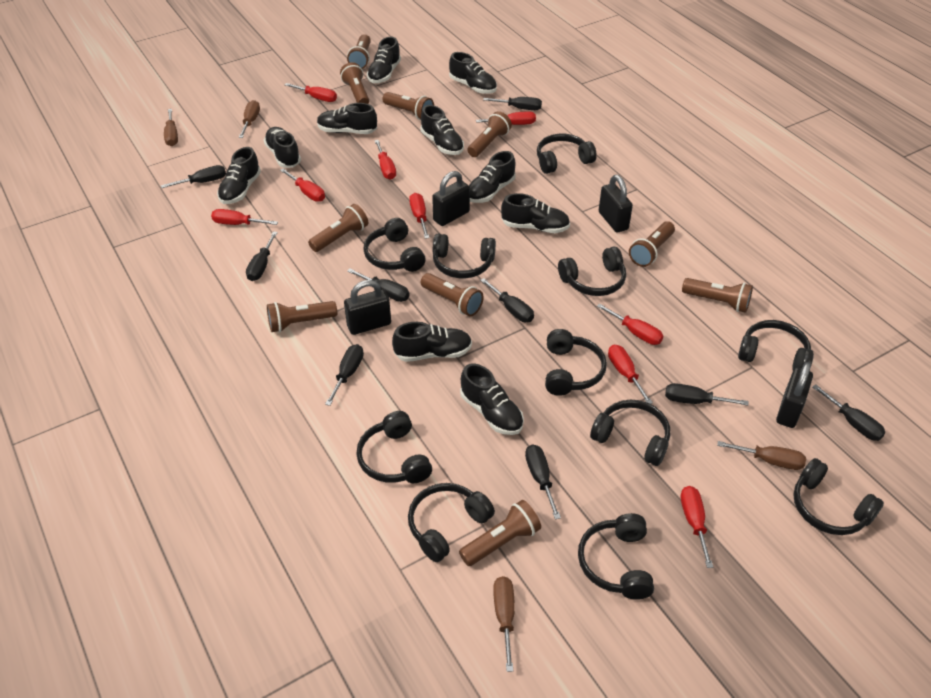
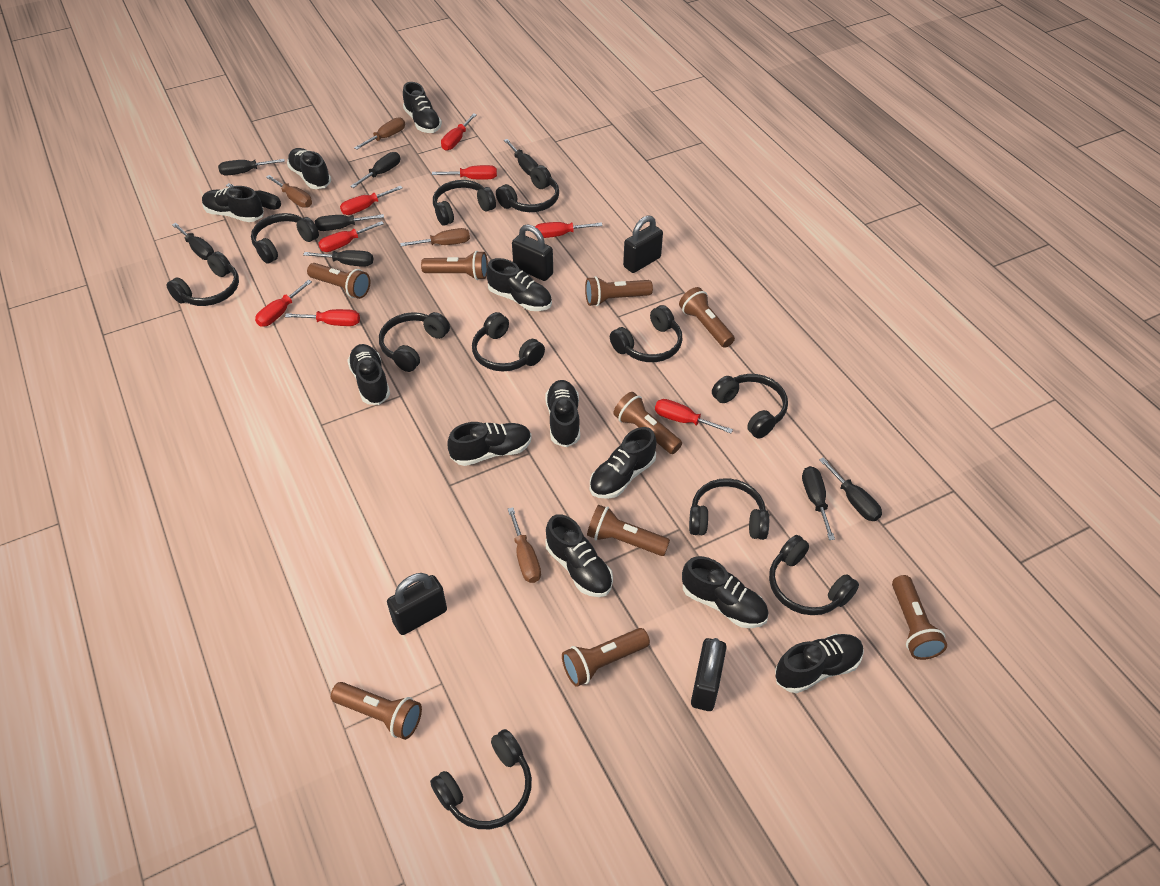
black shoe: 10 -> 11
brown flashlight: 10 -> 9
red screwdriver: 9 -> 8

